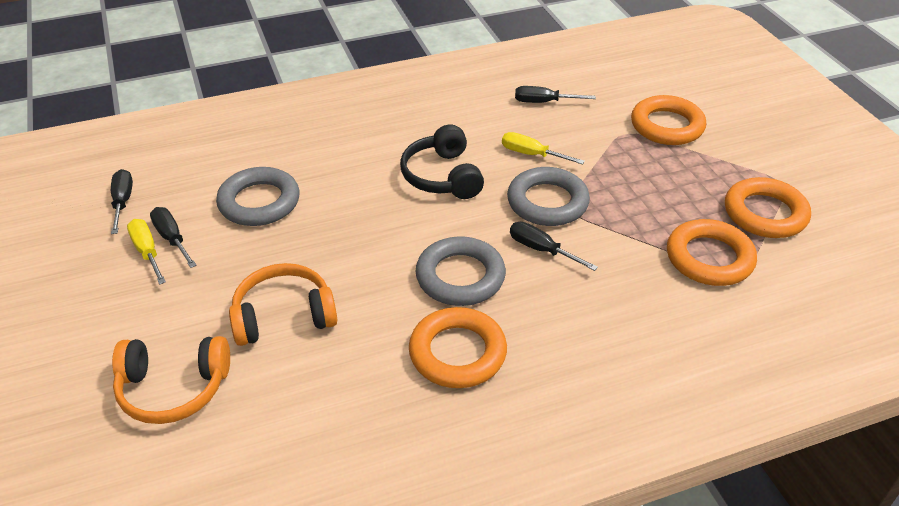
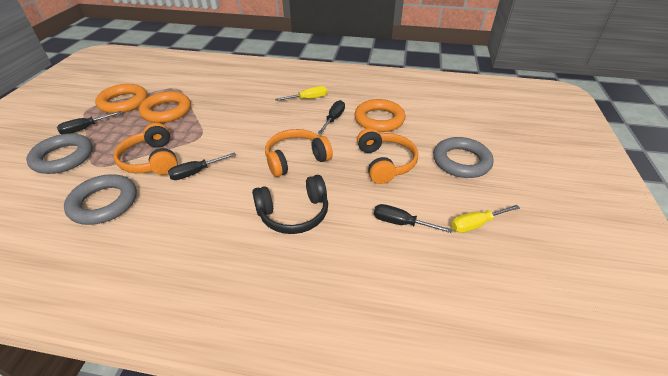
orange headphones: 2 -> 3
orange ring: 4 -> 3

